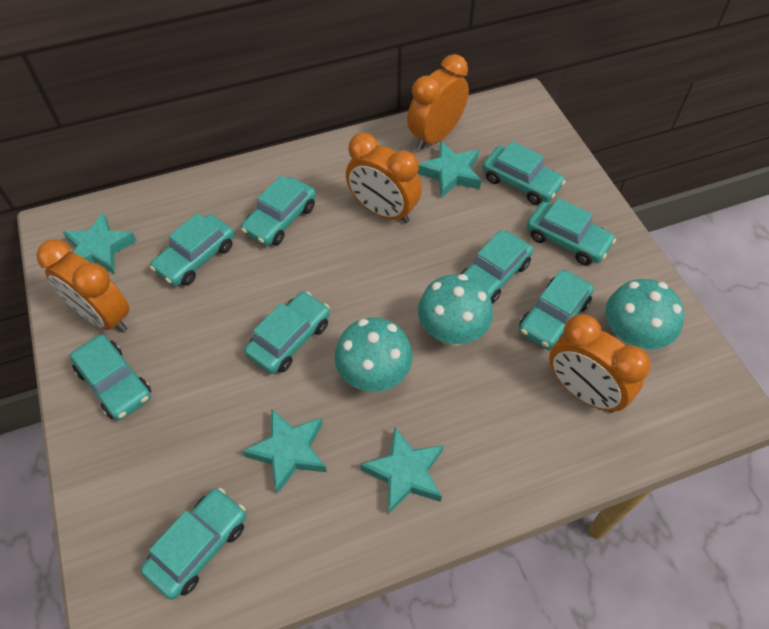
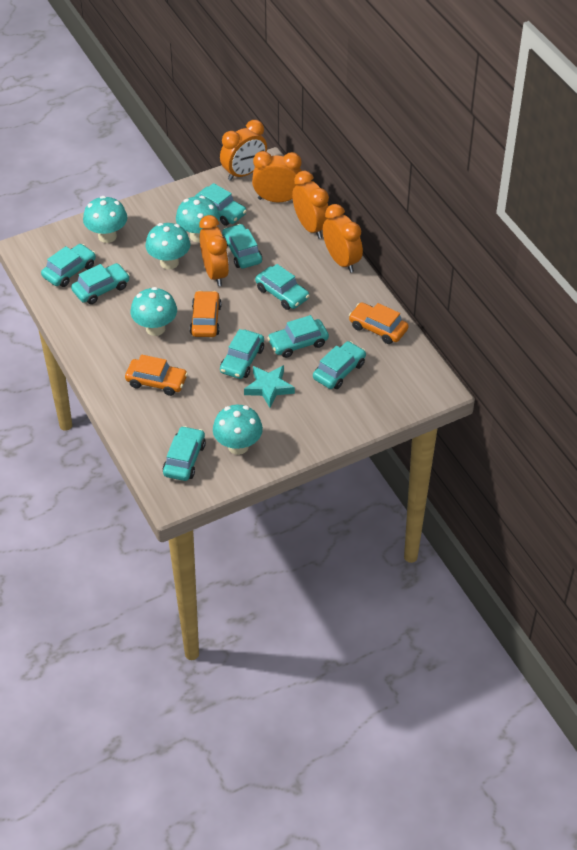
orange car: 0 -> 3
orange clock: 4 -> 5
turquoise mushroom: 3 -> 5
turquoise star: 4 -> 1

